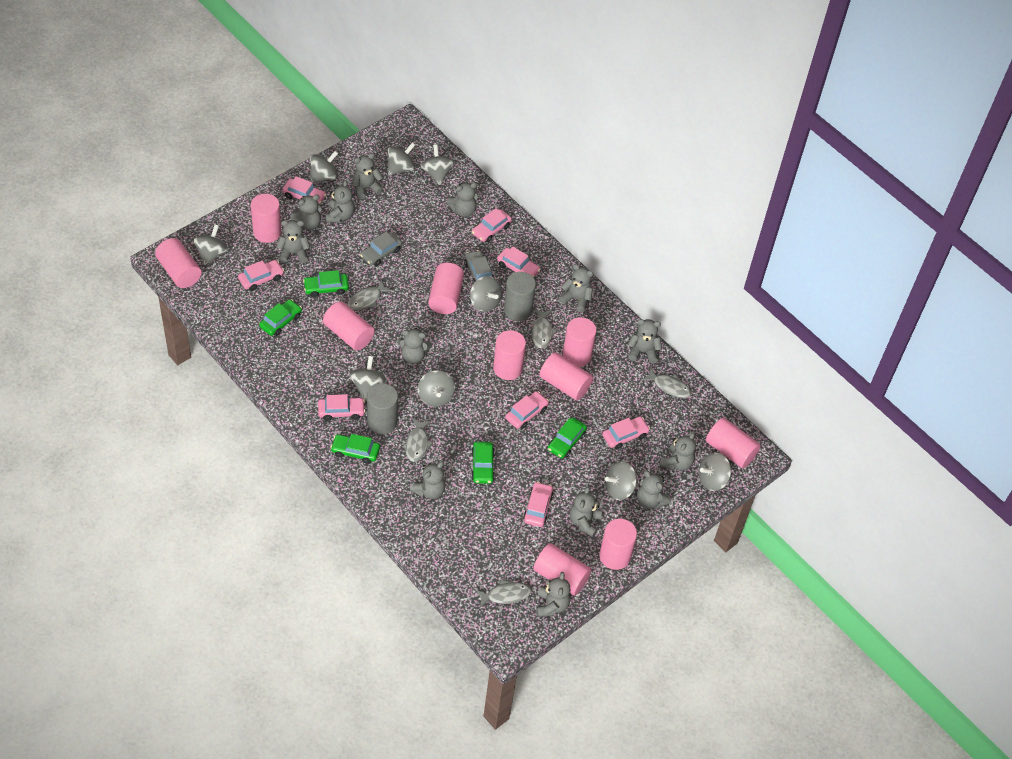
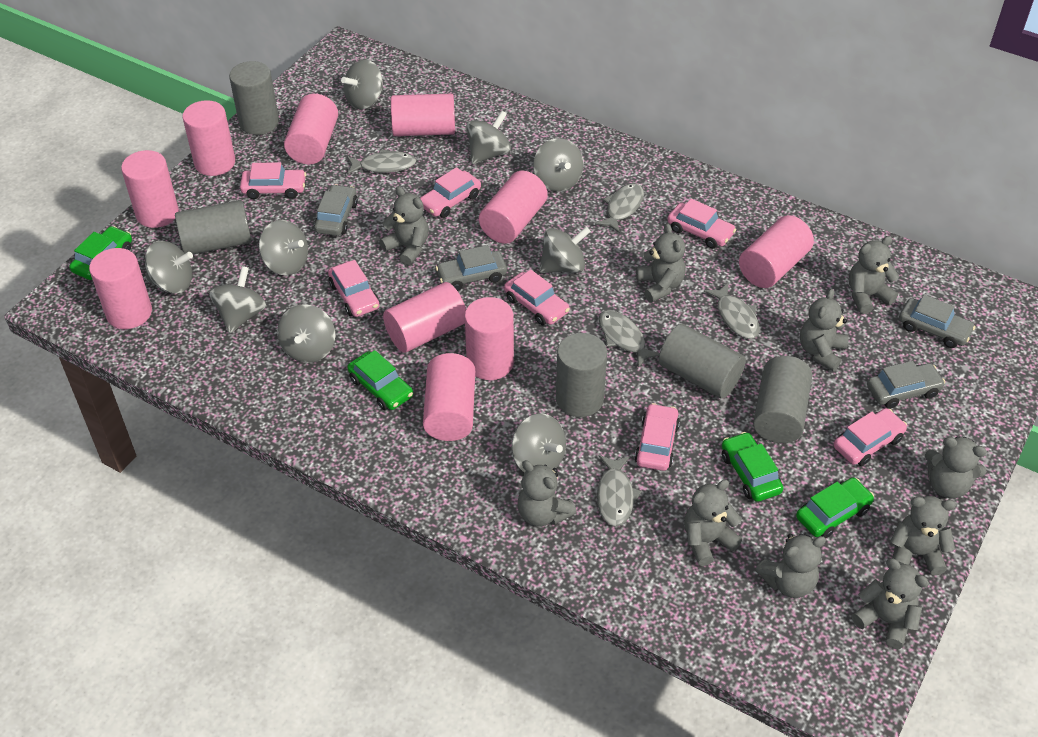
green car: 5 -> 4
grey car: 2 -> 4
grey cylinder: 2 -> 5
grey teddy bear: 13 -> 10
pink car: 8 -> 7

